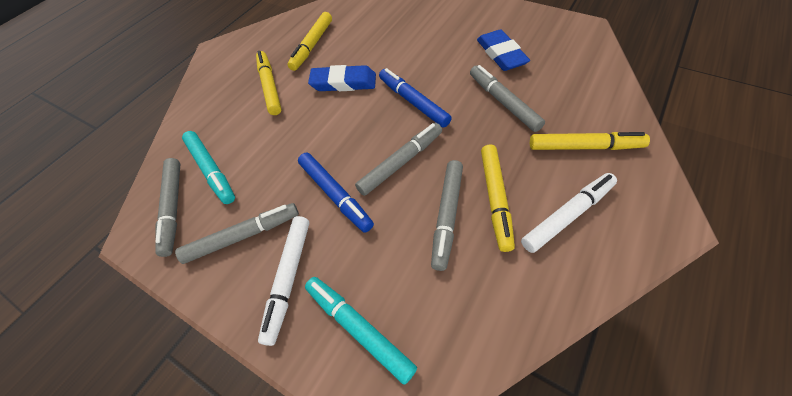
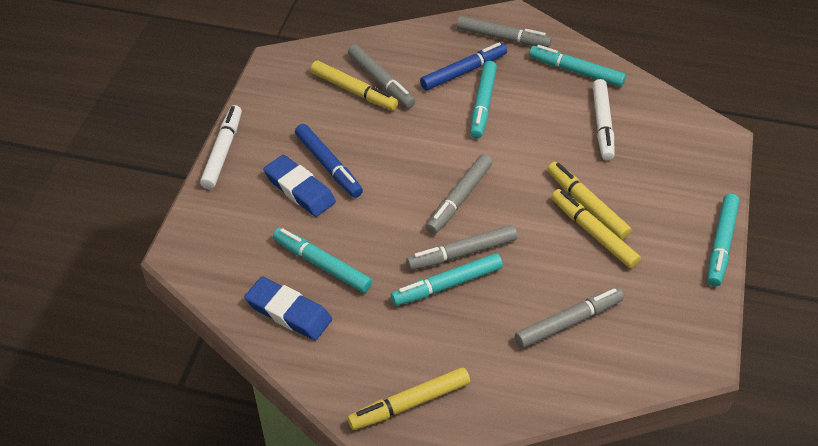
turquoise marker: 2 -> 5

